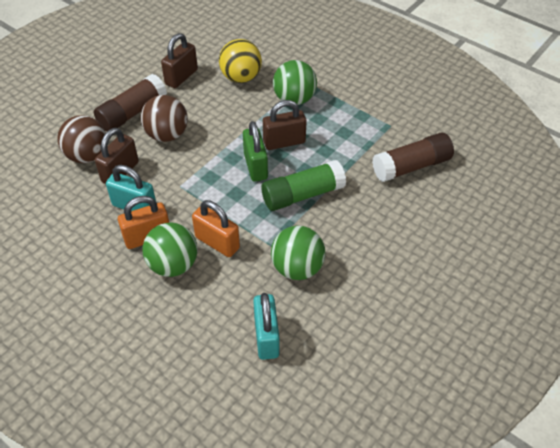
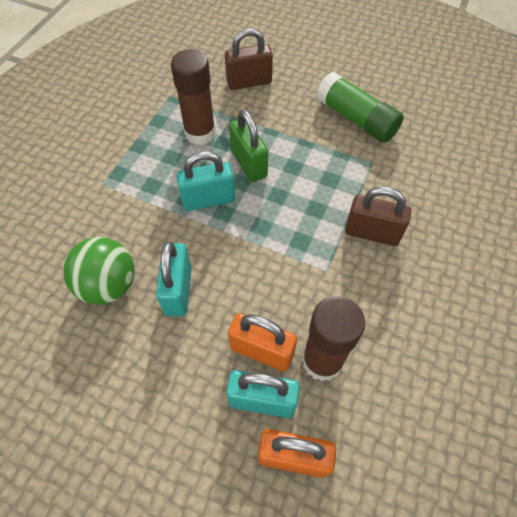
brown ball: 2 -> 0
brown padlock: 3 -> 2
green ball: 3 -> 1
turquoise padlock: 2 -> 3
yellow ball: 1 -> 0

